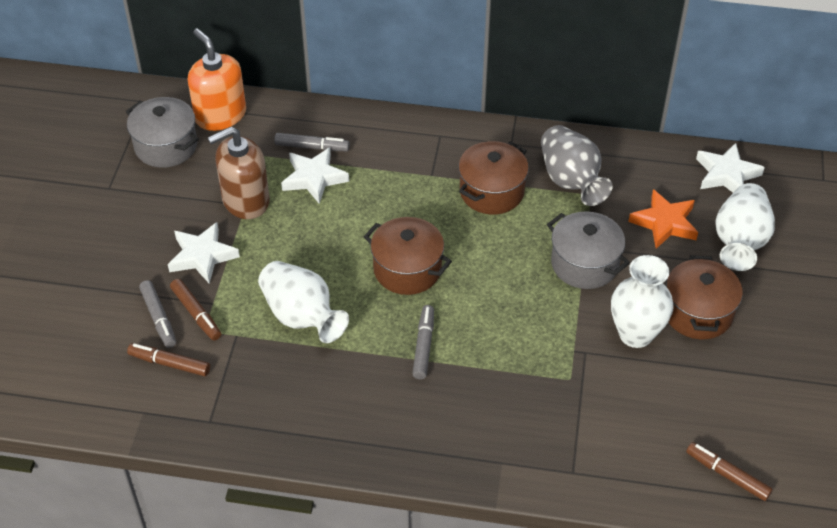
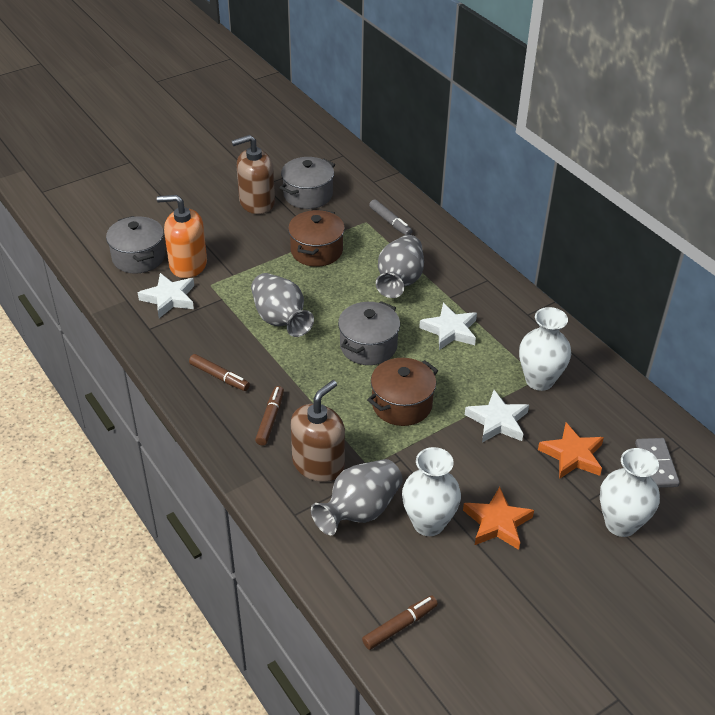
brown pot: 3 -> 2
brown soap dispenser: 1 -> 2
grey domino: 0 -> 1
grey marker: 3 -> 1
grey pot: 2 -> 3
grey vase: 1 -> 3
orange star: 1 -> 2

